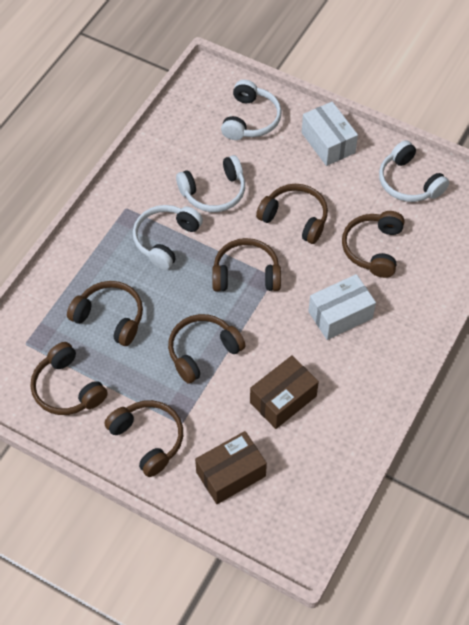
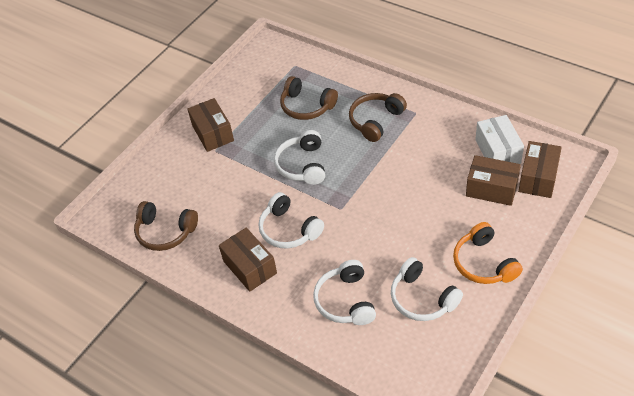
brown box: 2 -> 4
brown headphones: 7 -> 3
orange headphones: 0 -> 1
white box: 2 -> 1

